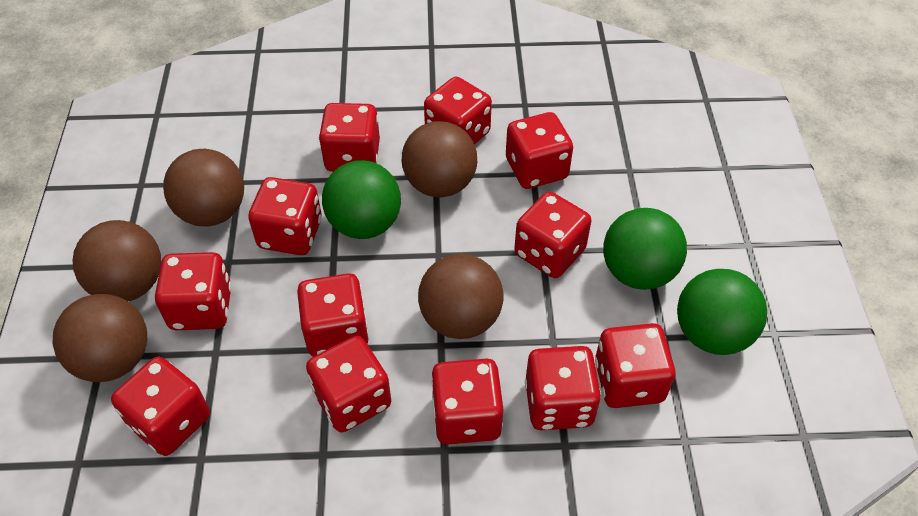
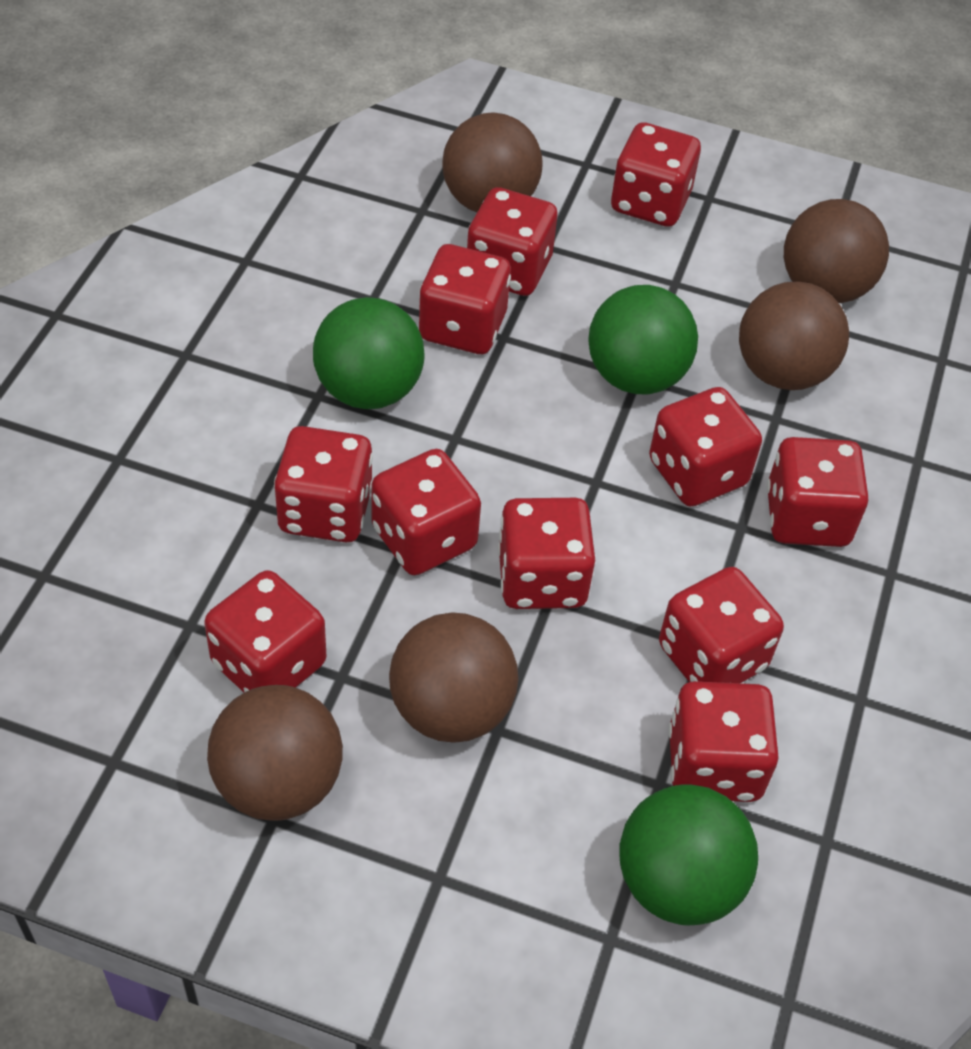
red dice: 12 -> 11

